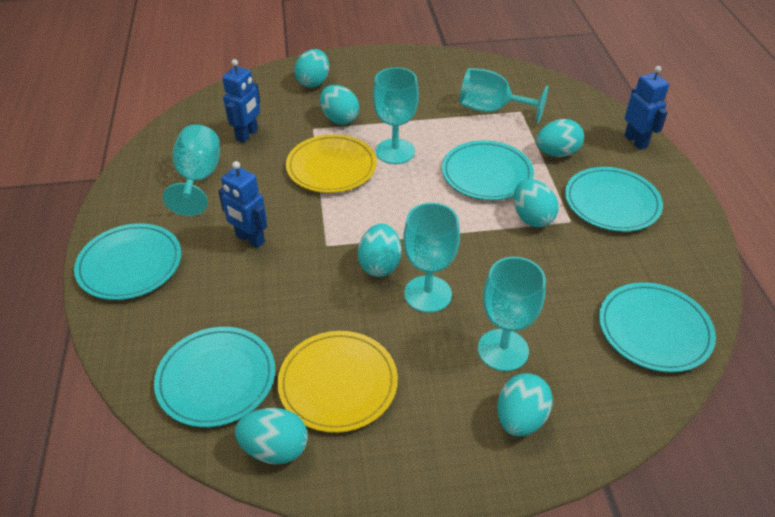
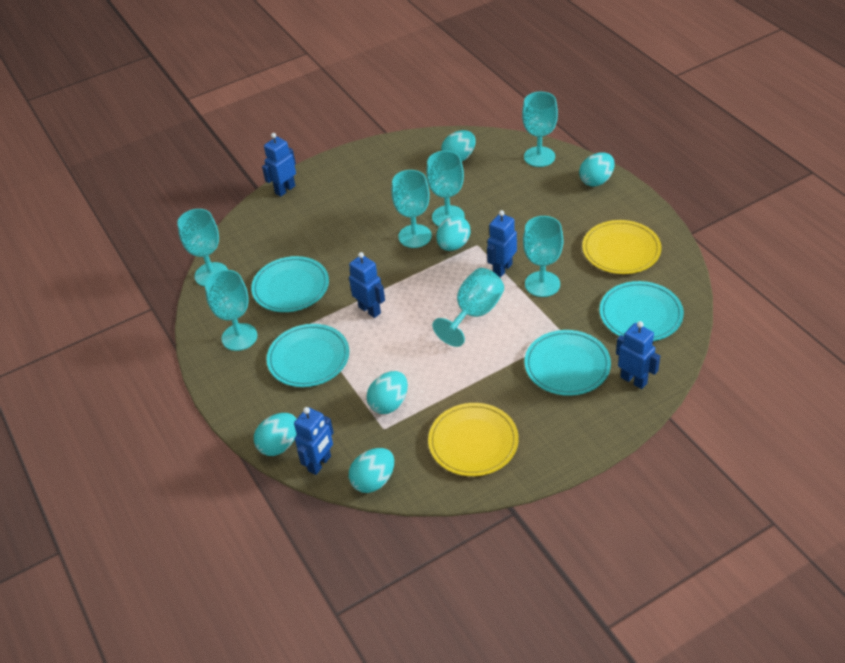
blue robot: 3 -> 5
turquoise egg: 7 -> 6
turquoise goblet: 5 -> 7
turquoise plate: 5 -> 4

